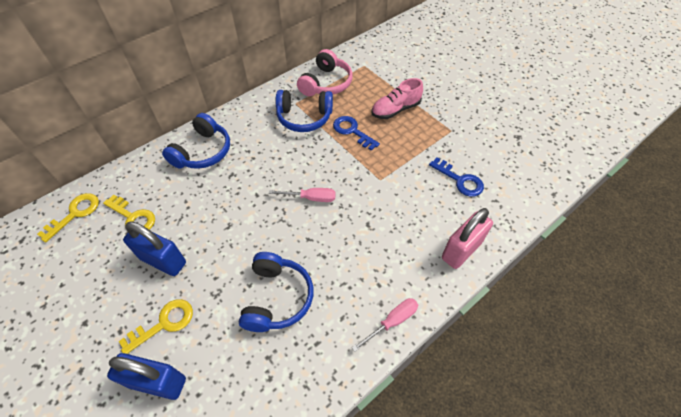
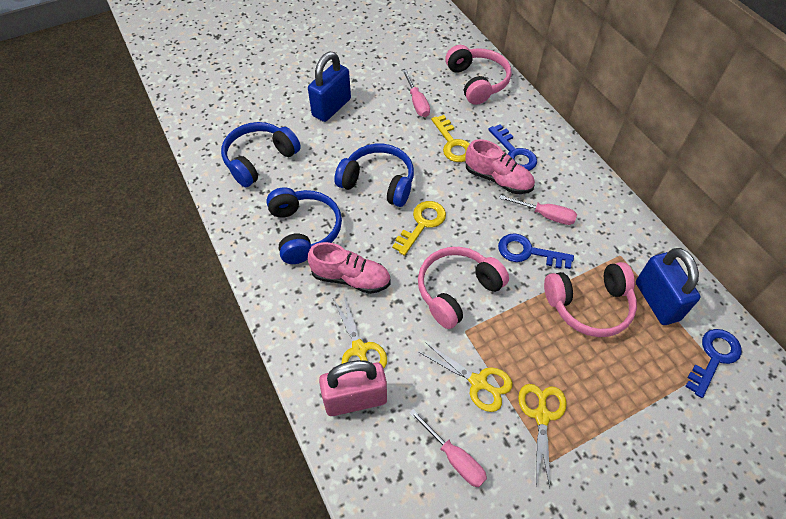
blue key: 2 -> 3
pink headphones: 1 -> 3
pink screwdriver: 2 -> 3
pink shoe: 1 -> 2
yellow key: 3 -> 2
yellow scissors: 0 -> 3

